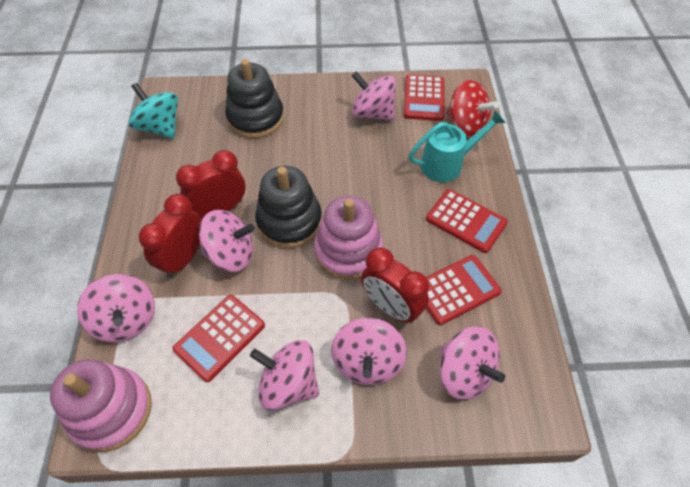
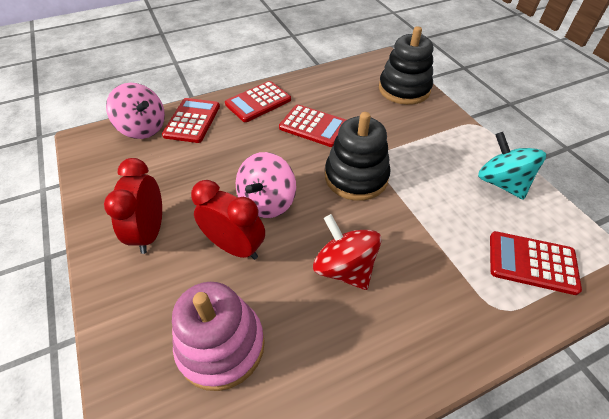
pink spinning top: 6 -> 2
pink stacking toy: 2 -> 1
red clock: 3 -> 2
turquoise watering can: 1 -> 0

